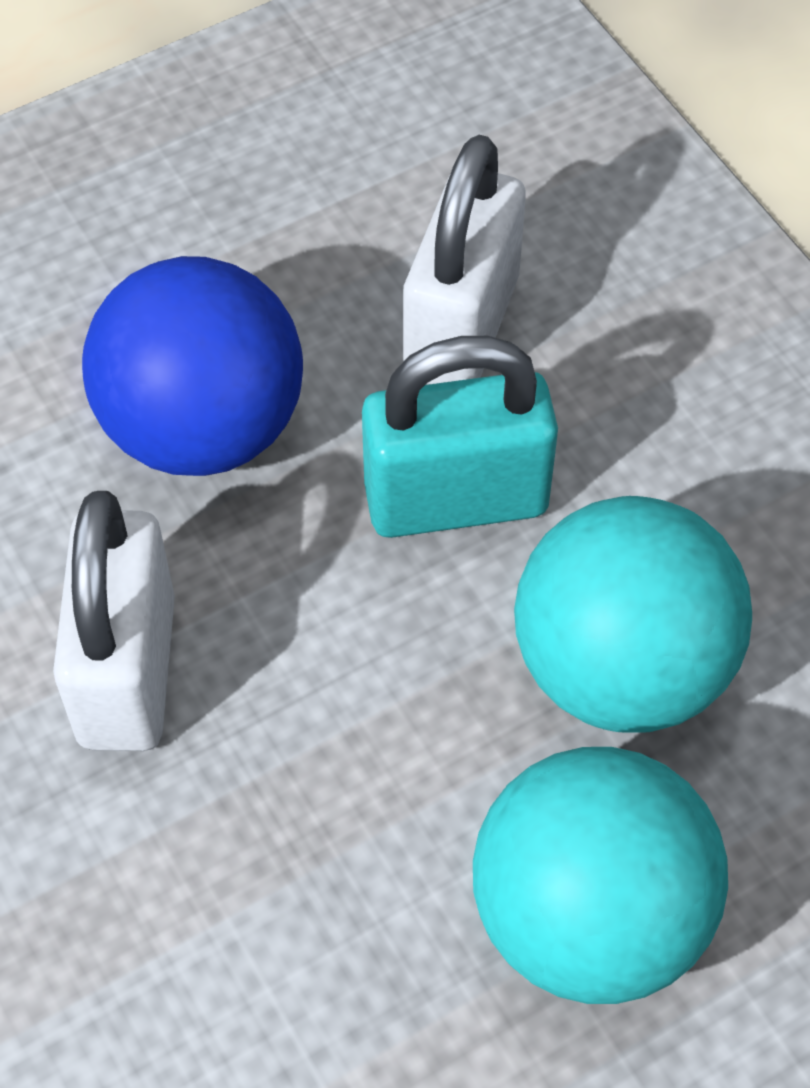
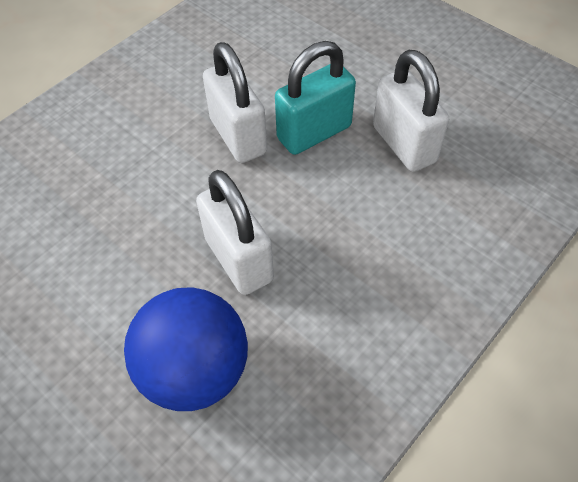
turquoise ball: 2 -> 0
white padlock: 2 -> 3

